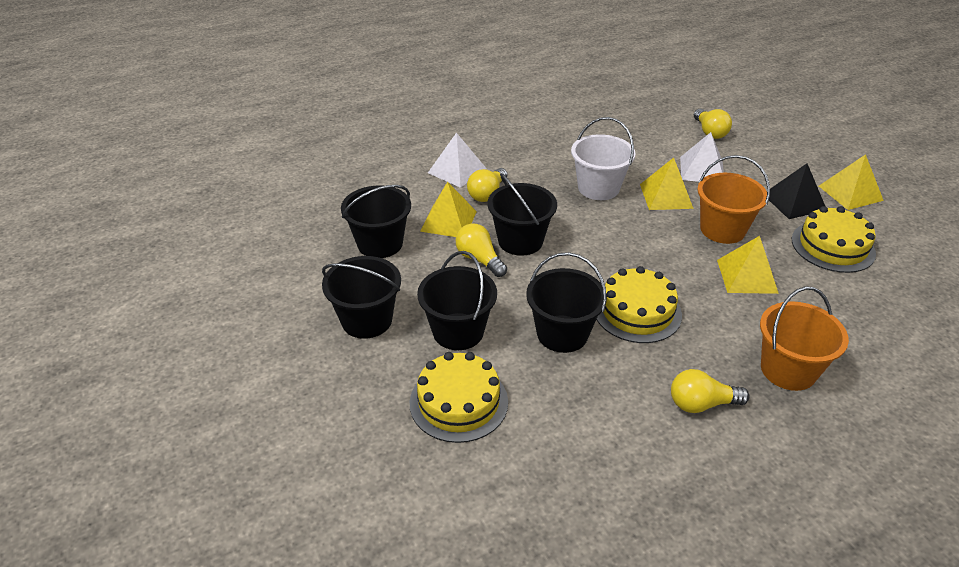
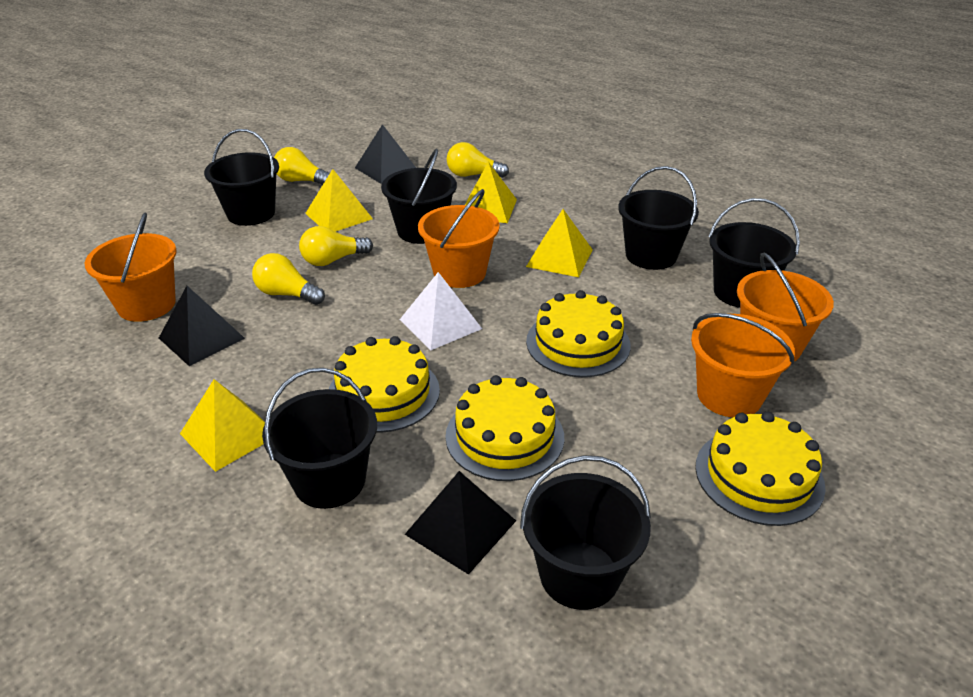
black bucket: 5 -> 6
black pyramid: 1 -> 3
orange bucket: 2 -> 4
white bucket: 1 -> 0
white pyramid: 2 -> 1
yellow cake: 3 -> 4

